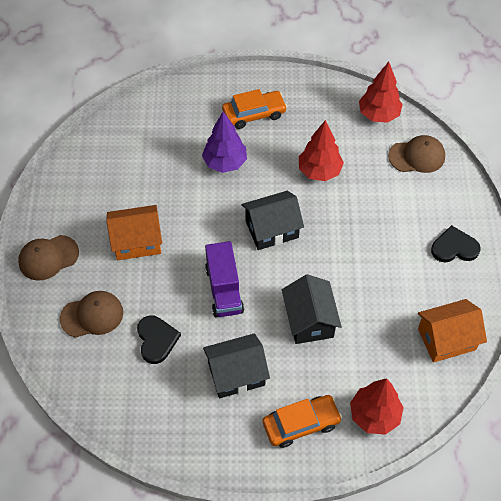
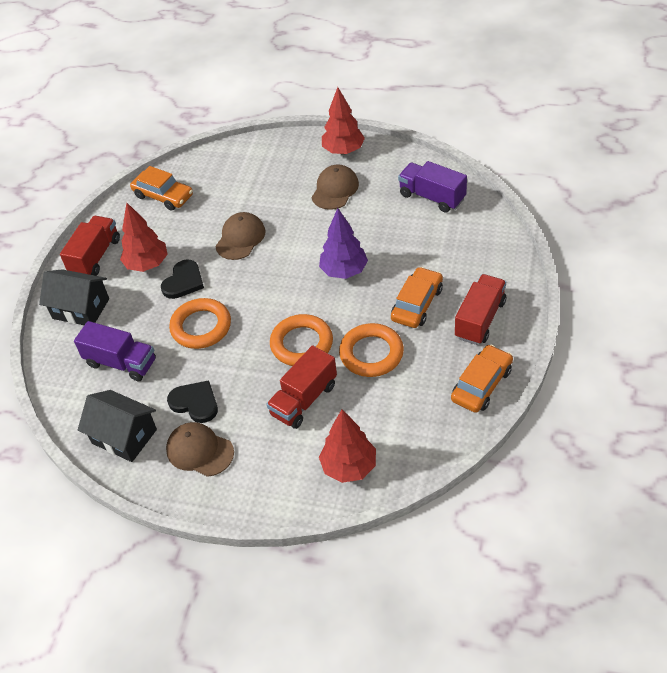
black house: 3 -> 2
orange car: 2 -> 3
orange house: 2 -> 0
orange ring: 0 -> 3
purple truck: 1 -> 2
red truck: 0 -> 3

